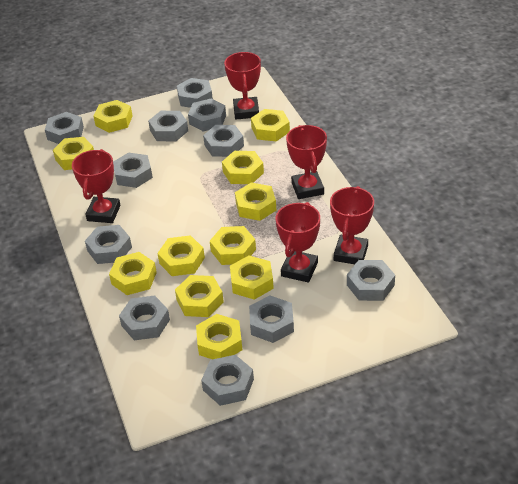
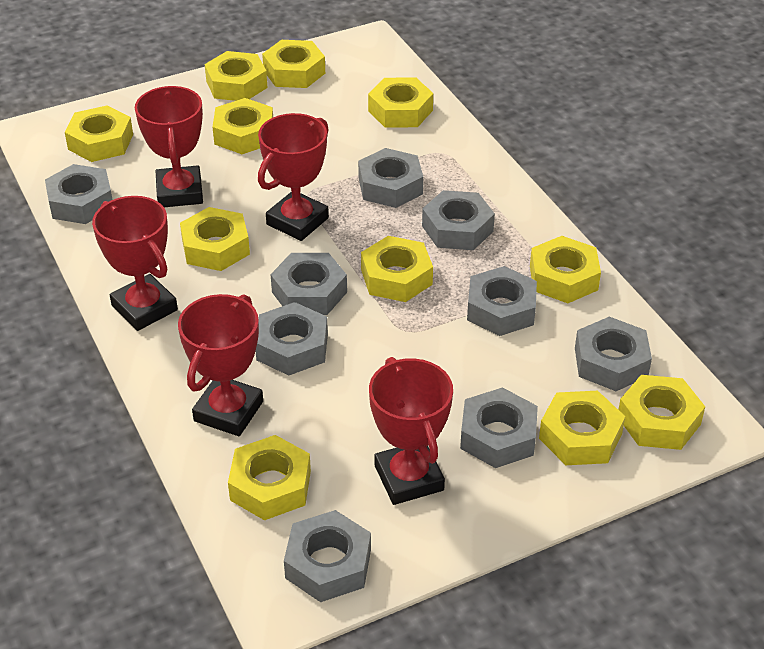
grey nut: 11 -> 9

